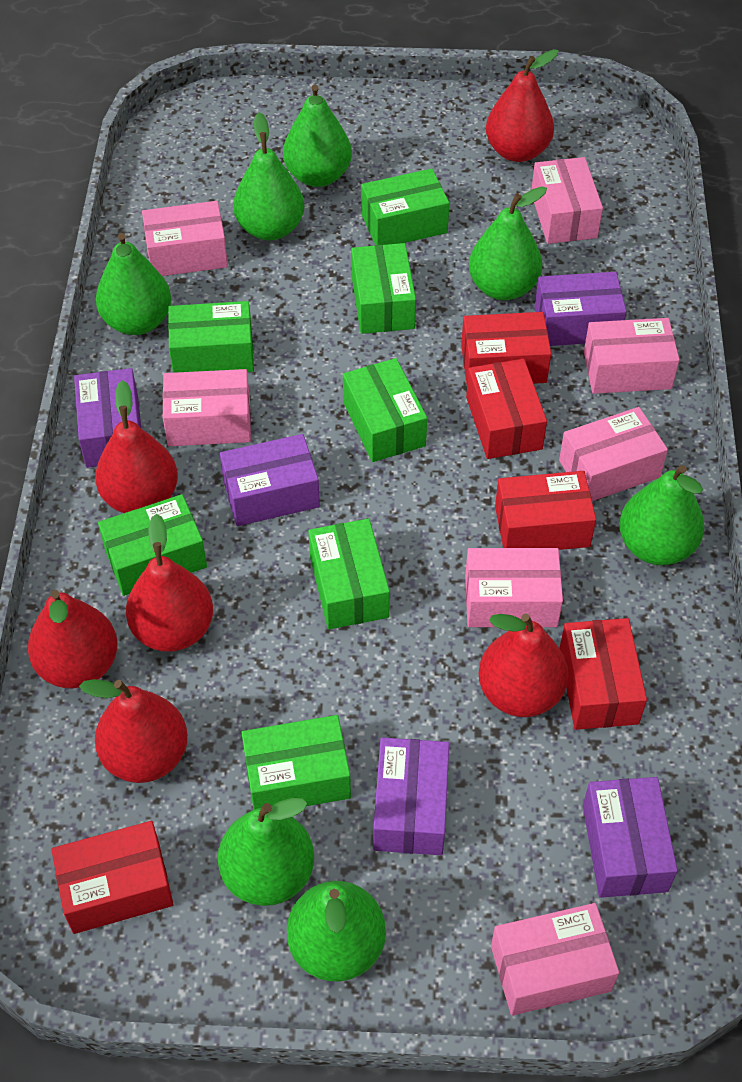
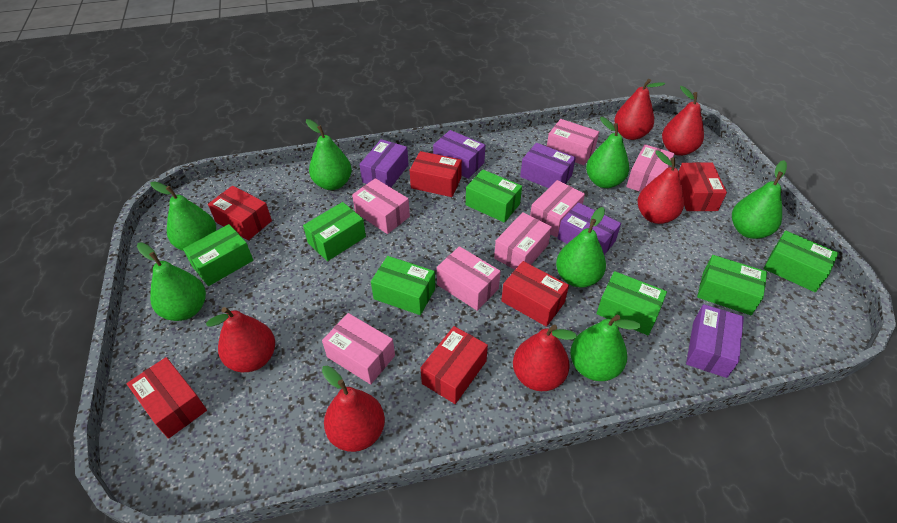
red box: 5 -> 6

